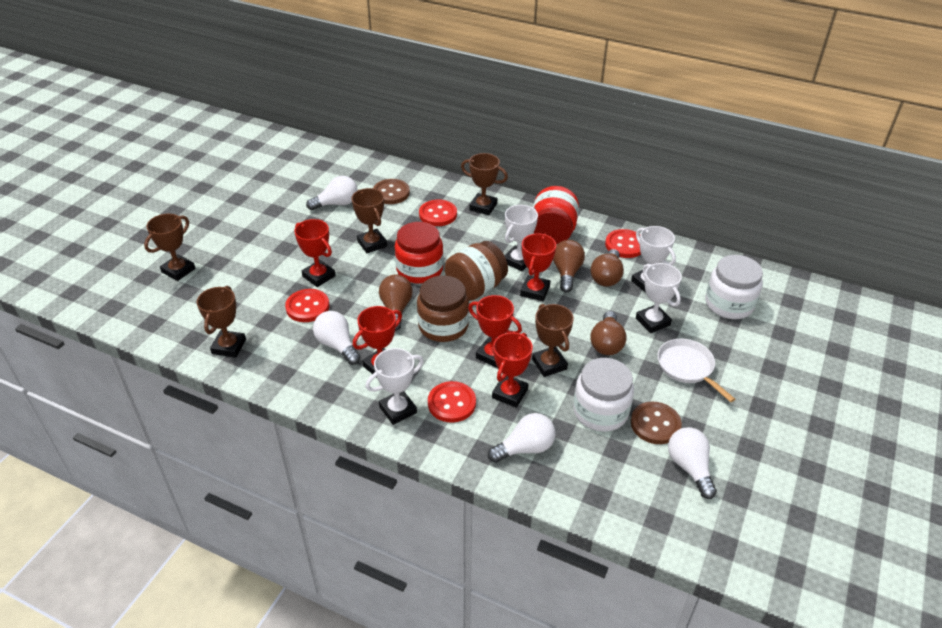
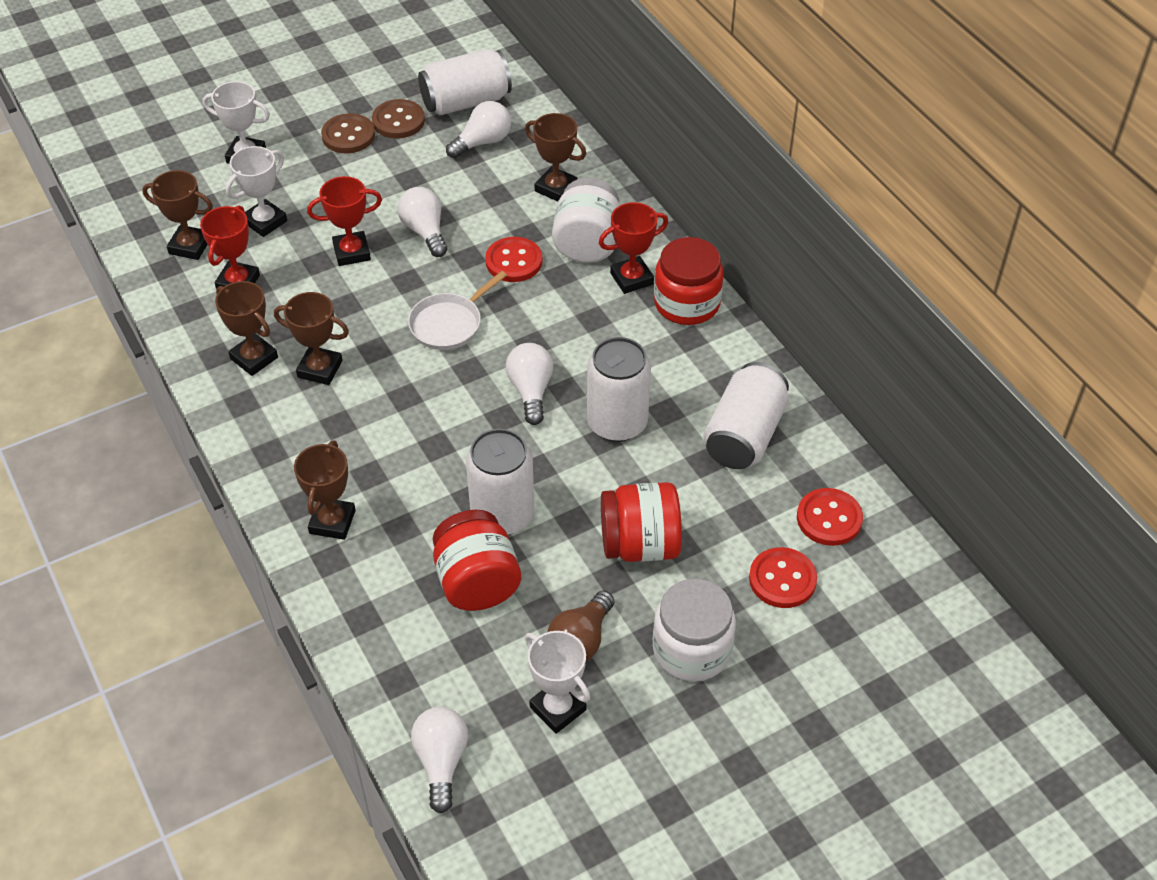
brown jar: 2 -> 0
brown light bulb: 4 -> 1
red button: 4 -> 3
red jar: 2 -> 3
red trophy: 5 -> 3
white can: 0 -> 4
white trophy: 4 -> 3

